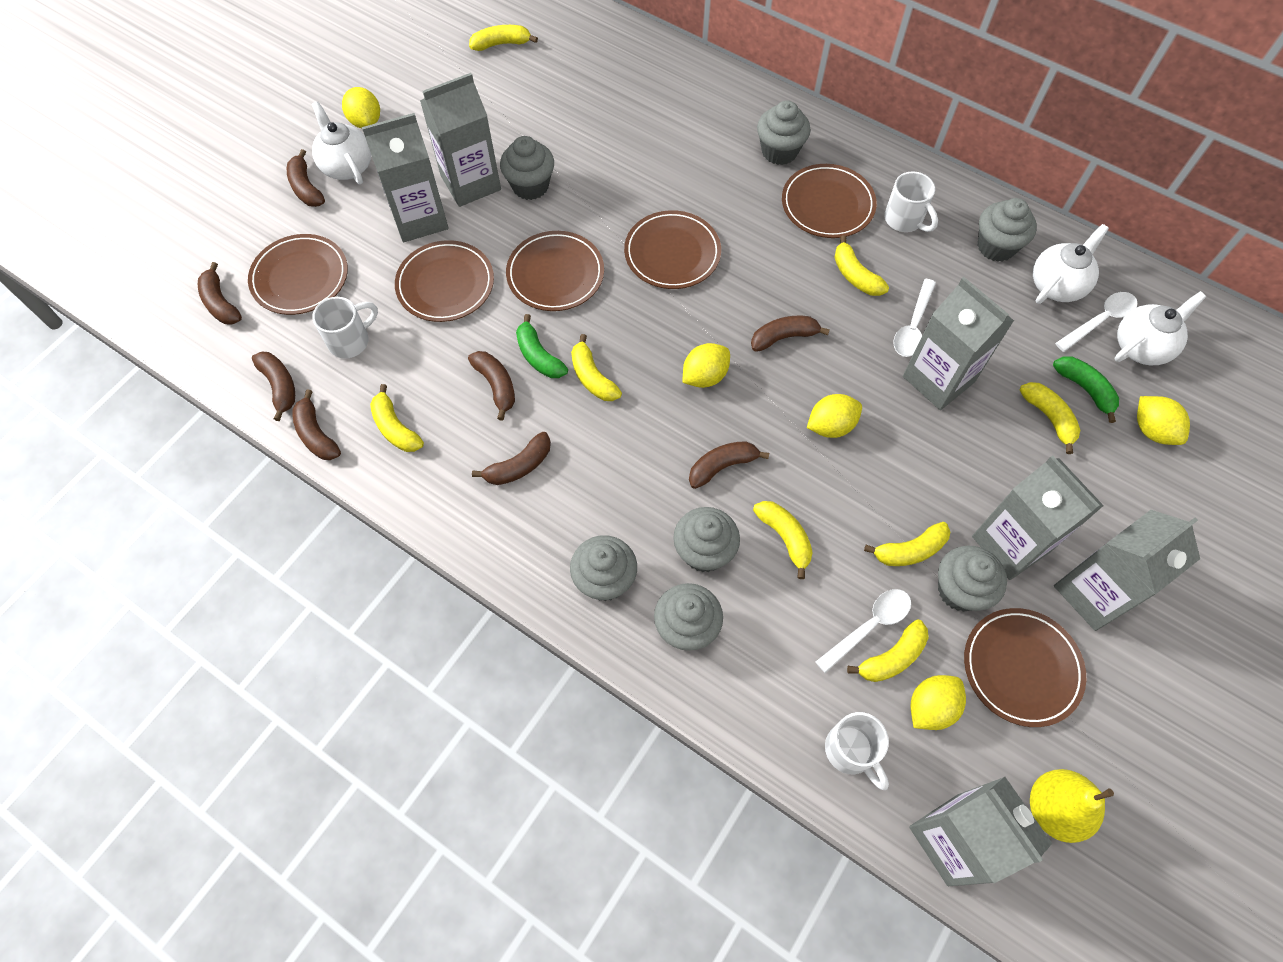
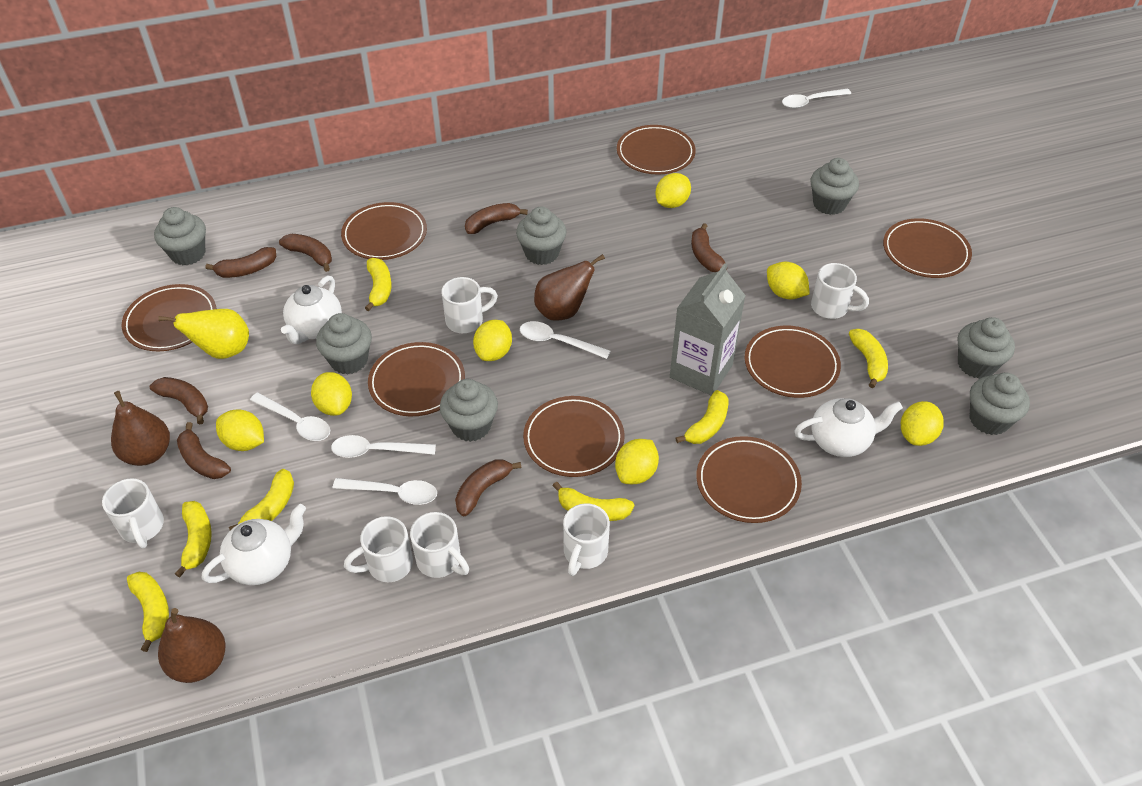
brown banana: 8 -> 7
brown pear: 0 -> 3
brown plate: 6 -> 8
green banana: 2 -> 0
grey carton: 6 -> 1
white mug: 3 -> 6
white spoon: 3 -> 5
yellow banana: 8 -> 7
yellow lemon: 5 -> 7

